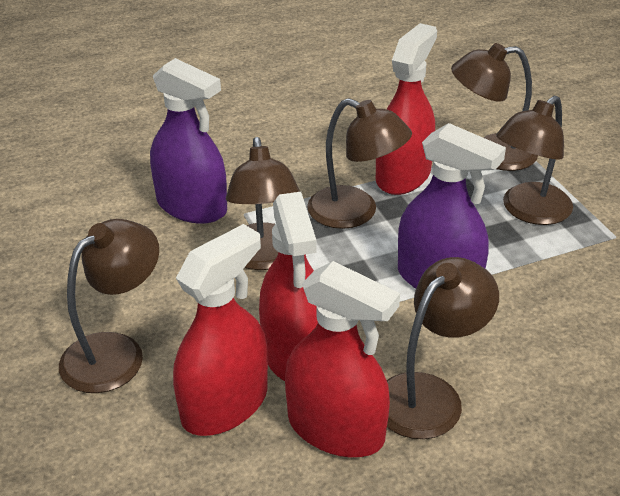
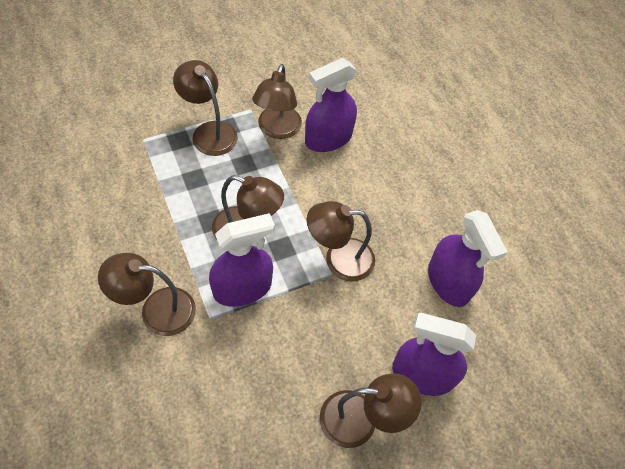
purple spray bottle: 2 -> 4
red spray bottle: 4 -> 0

